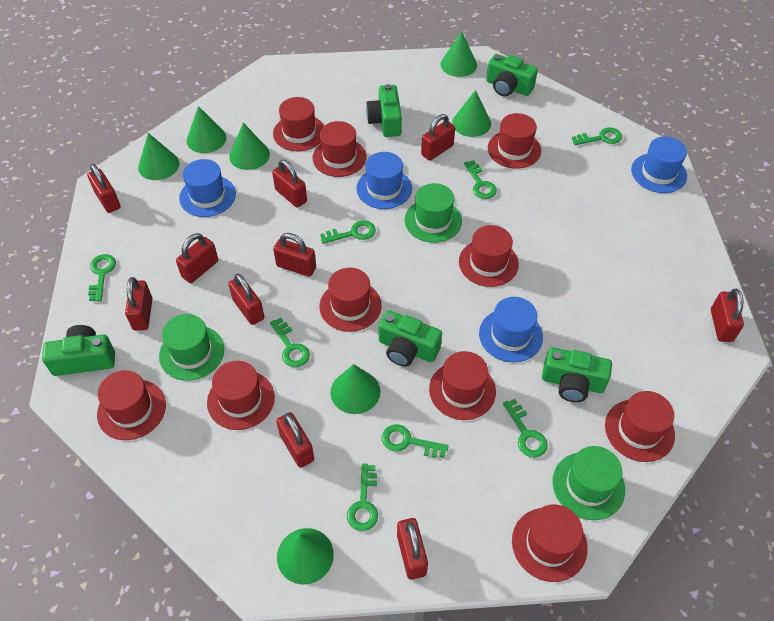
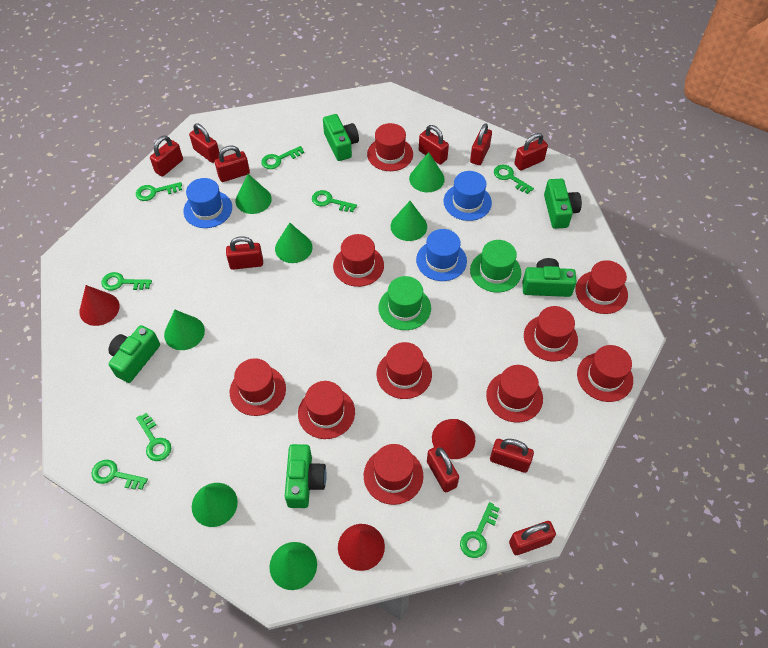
blue hat: 4 -> 3
green hat: 3 -> 2
red cone: 0 -> 3

